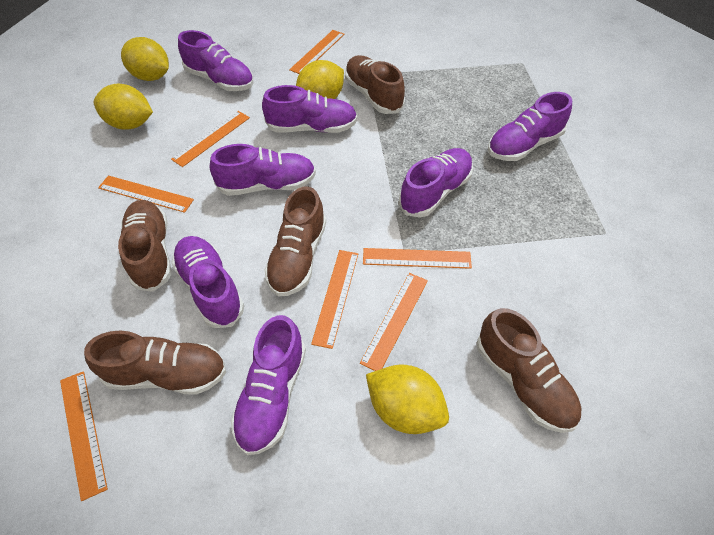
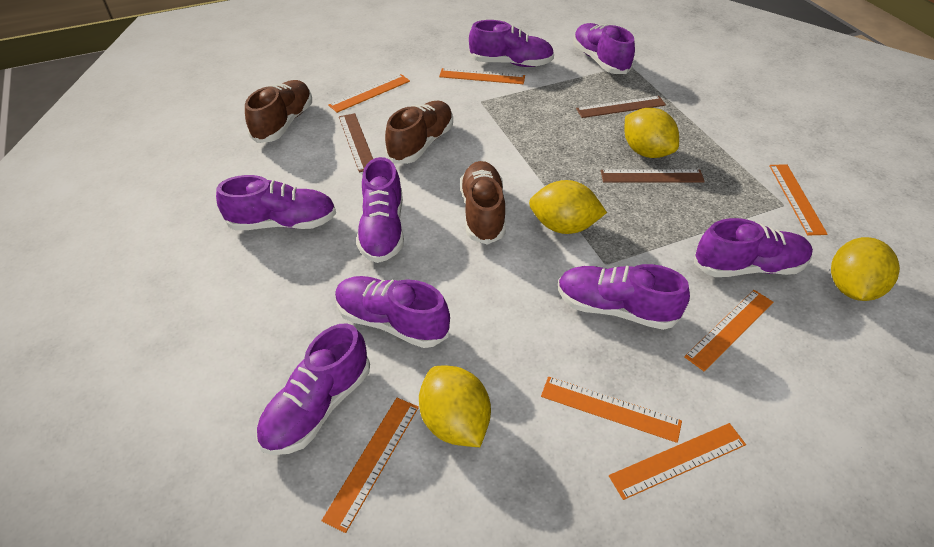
brown ruler: 0 -> 3
brown shoe: 5 -> 3
purple shoe: 7 -> 8

